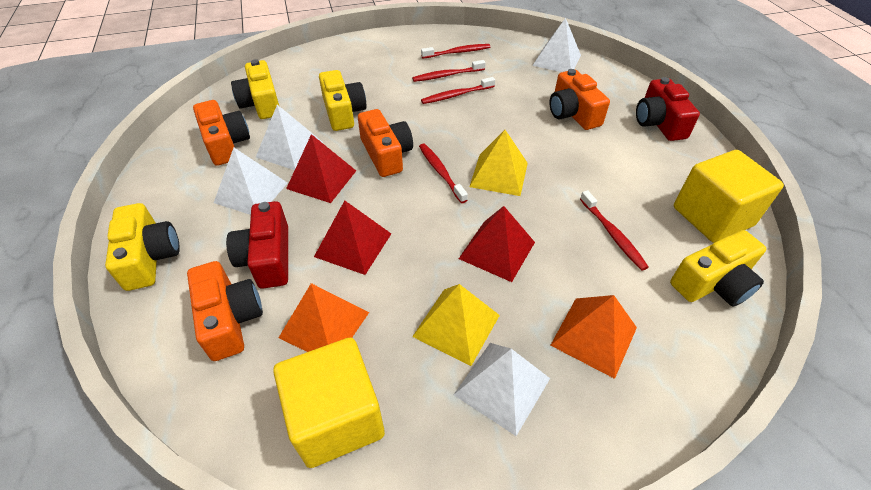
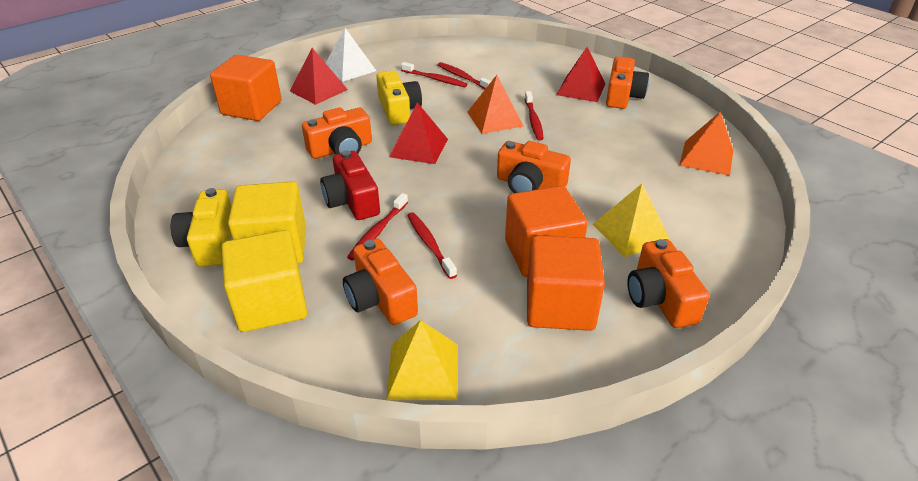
orange camera: 4 -> 5
orange cube: 0 -> 3
red camera: 2 -> 1
white pyramid: 4 -> 1
yellow camera: 4 -> 2

